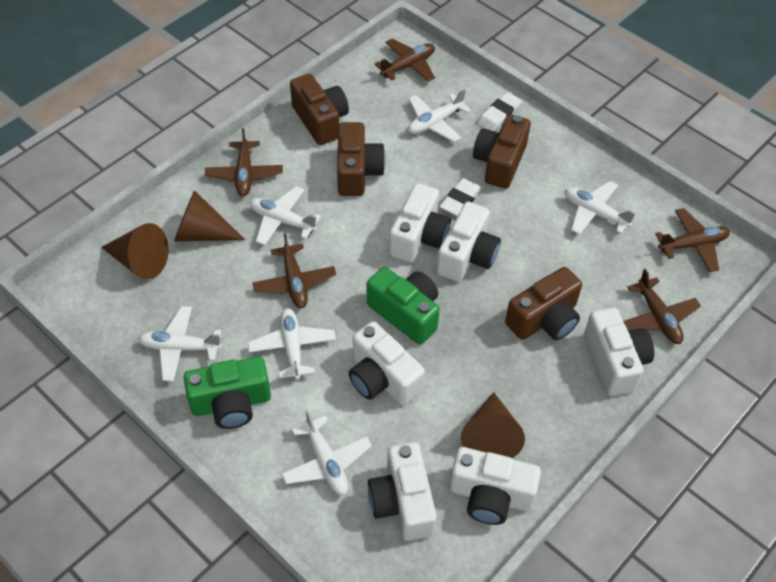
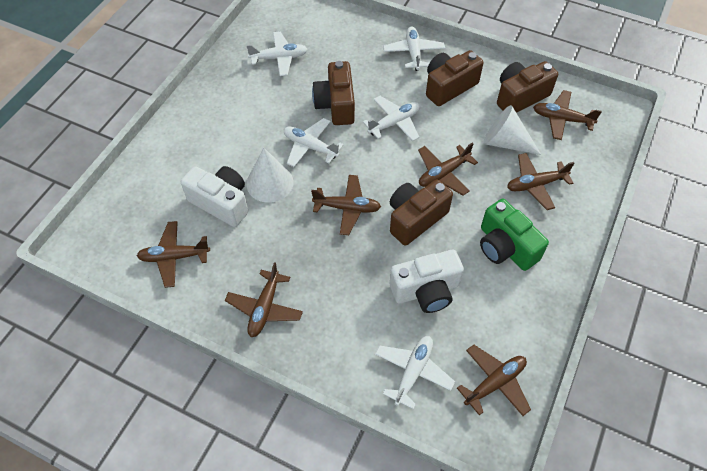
brown cone: 3 -> 0
brown plane: 5 -> 7
green camera: 2 -> 1
white camera: 6 -> 2
white cone: 0 -> 2
white eraser: 2 -> 0
white plane: 6 -> 5

